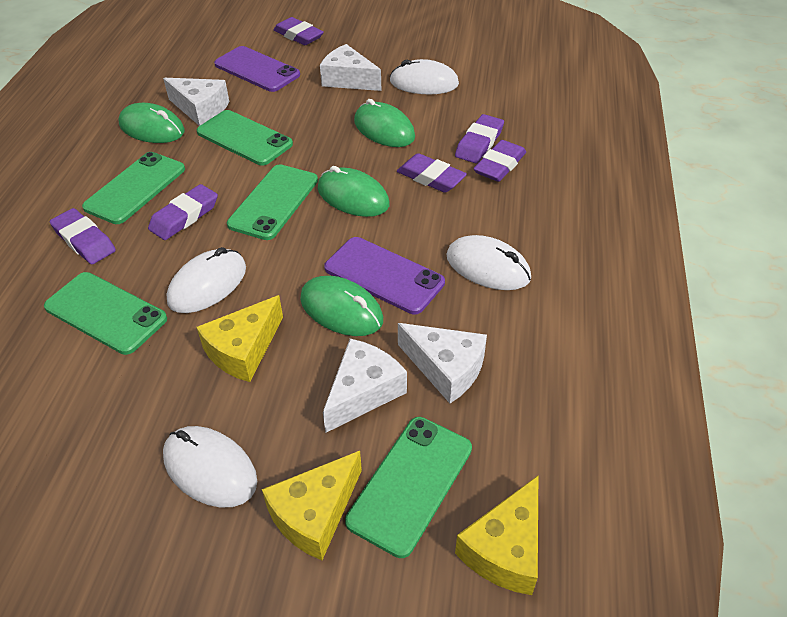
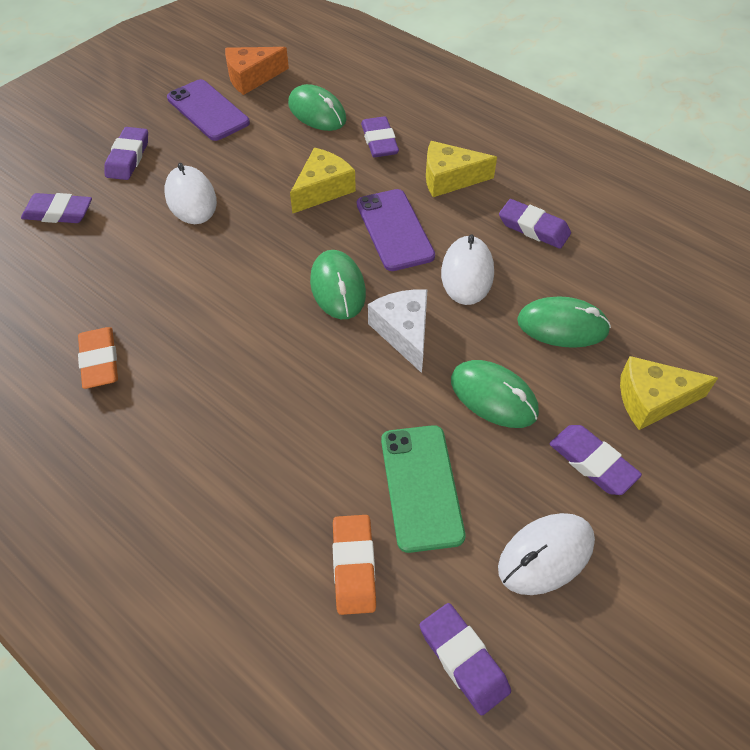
green phone: 5 -> 1
orange cheese: 0 -> 1
orange eraser: 0 -> 2
white cheese: 4 -> 1
white mouse: 4 -> 3

